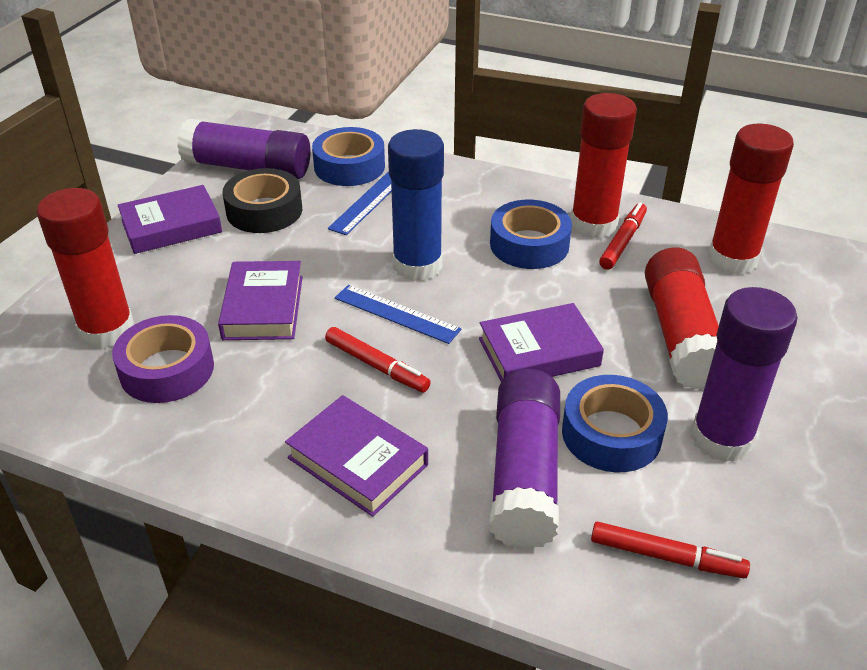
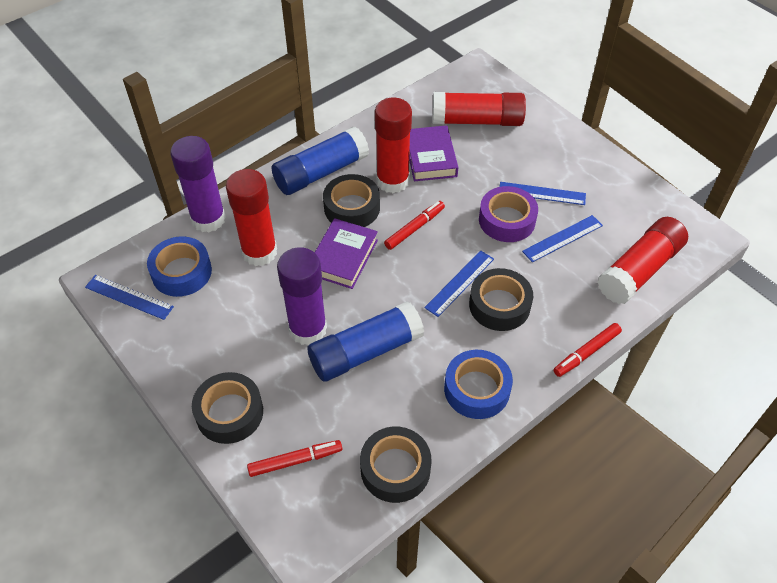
black tape: 1 -> 4
blue glue stick: 1 -> 2
blue ruler: 2 -> 4
blue tape: 3 -> 2
purple book: 4 -> 2
purple glue stick: 3 -> 2

